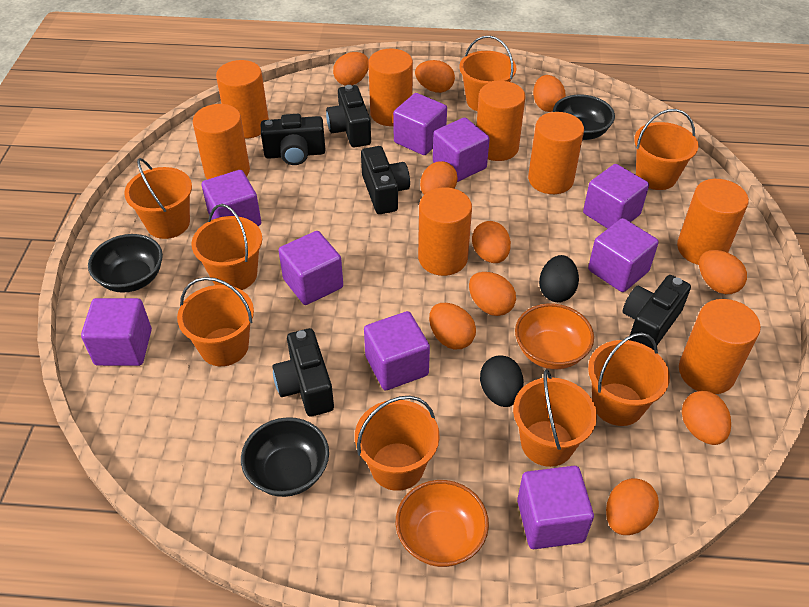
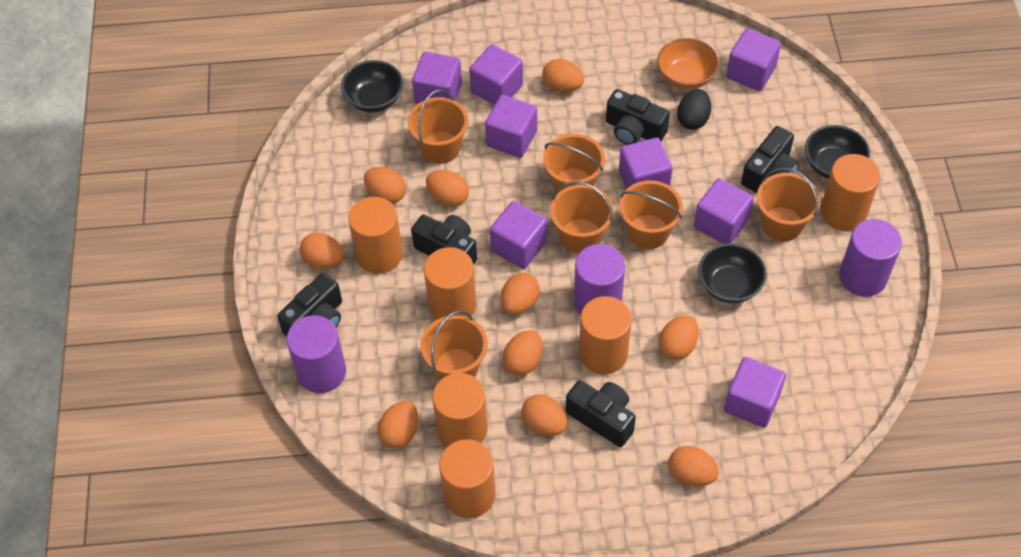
black egg: 2 -> 1
orange bowl: 2 -> 1
orange bucket: 8 -> 6
orange cylinder: 8 -> 6
purple cube: 9 -> 8
purple cylinder: 0 -> 3

